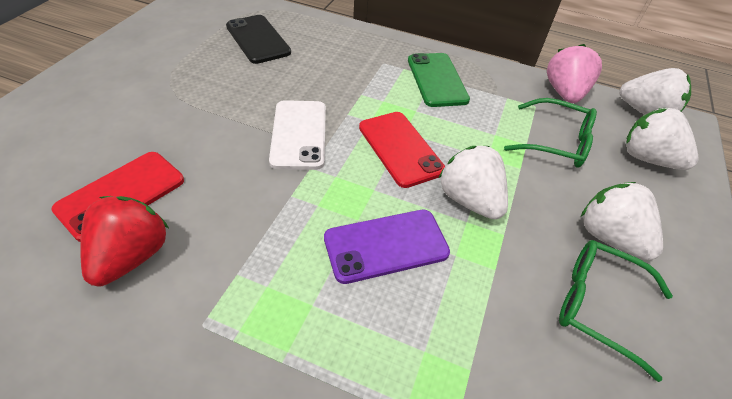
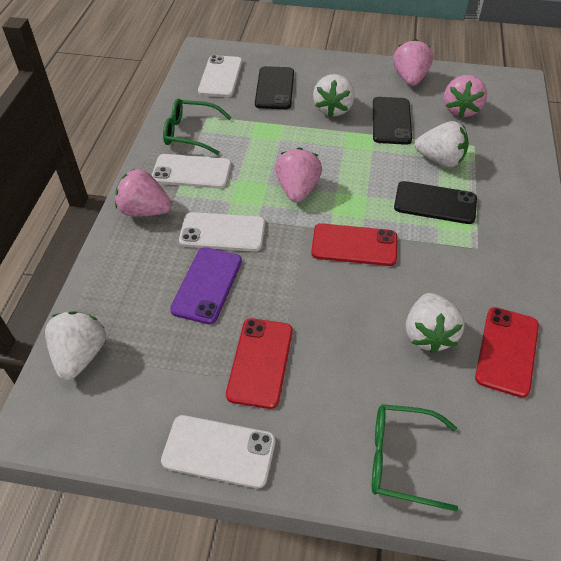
black phone: 1 -> 3
green phone: 1 -> 0
pink strawberry: 1 -> 4
red phone: 2 -> 3
red strawberry: 1 -> 0
white phone: 1 -> 4

